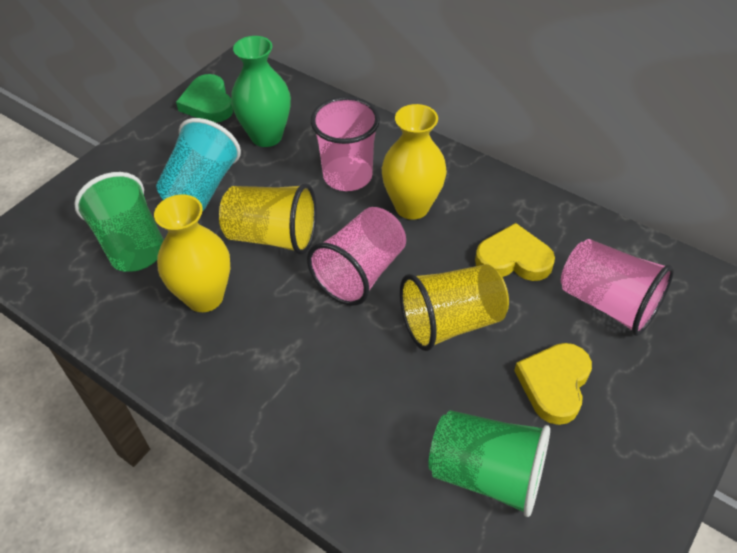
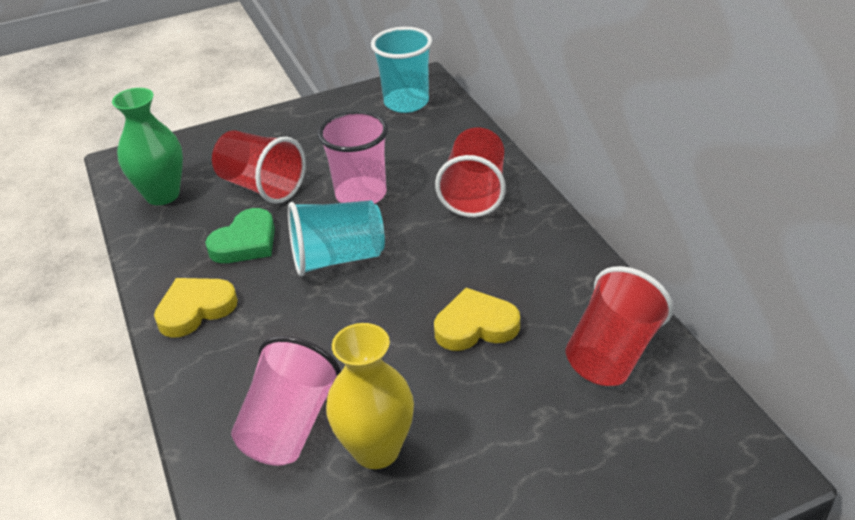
green cup: 2 -> 0
pink cup: 3 -> 2
red cup: 0 -> 3
turquoise cup: 1 -> 2
yellow cup: 2 -> 0
yellow vase: 2 -> 1

